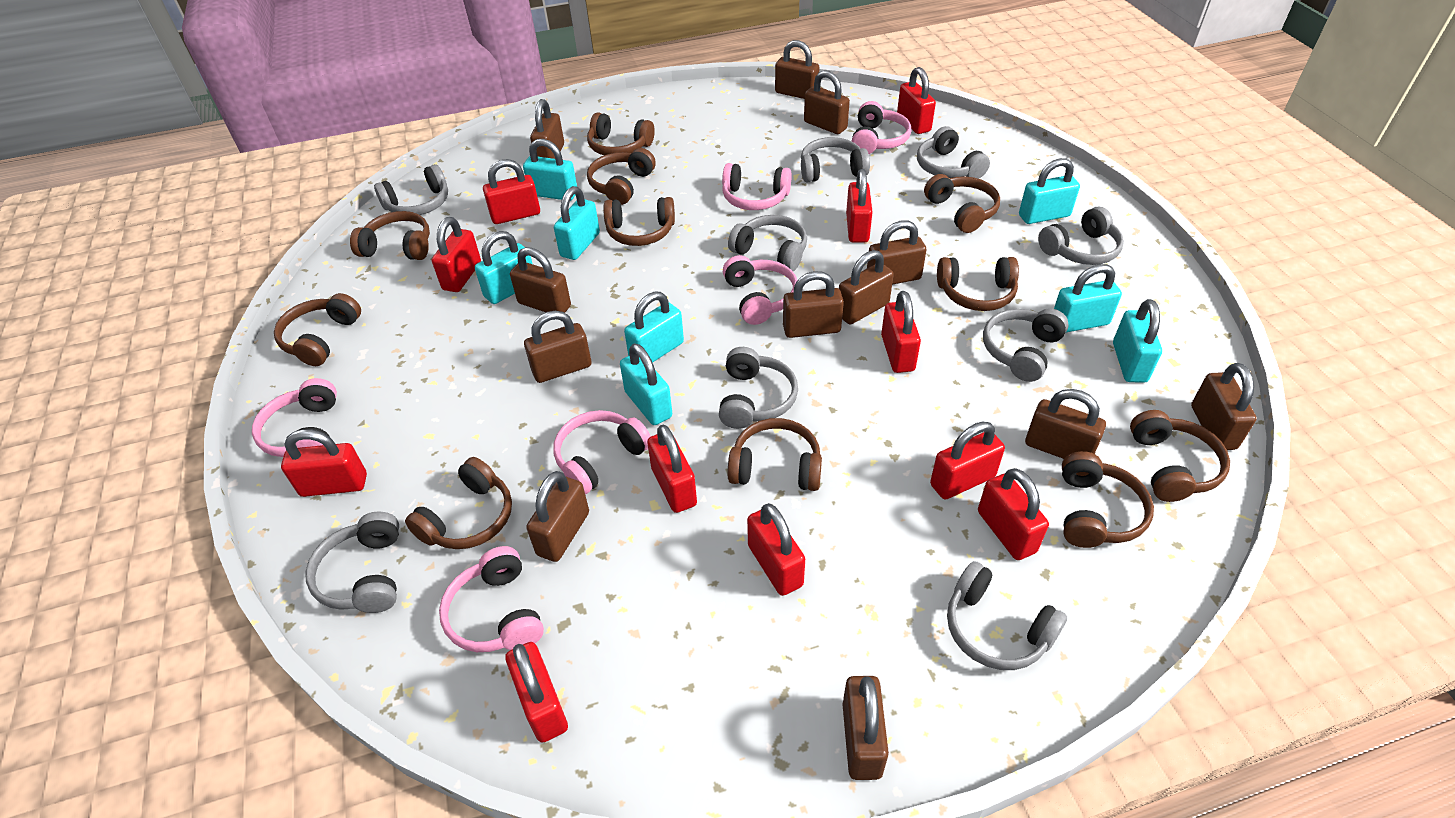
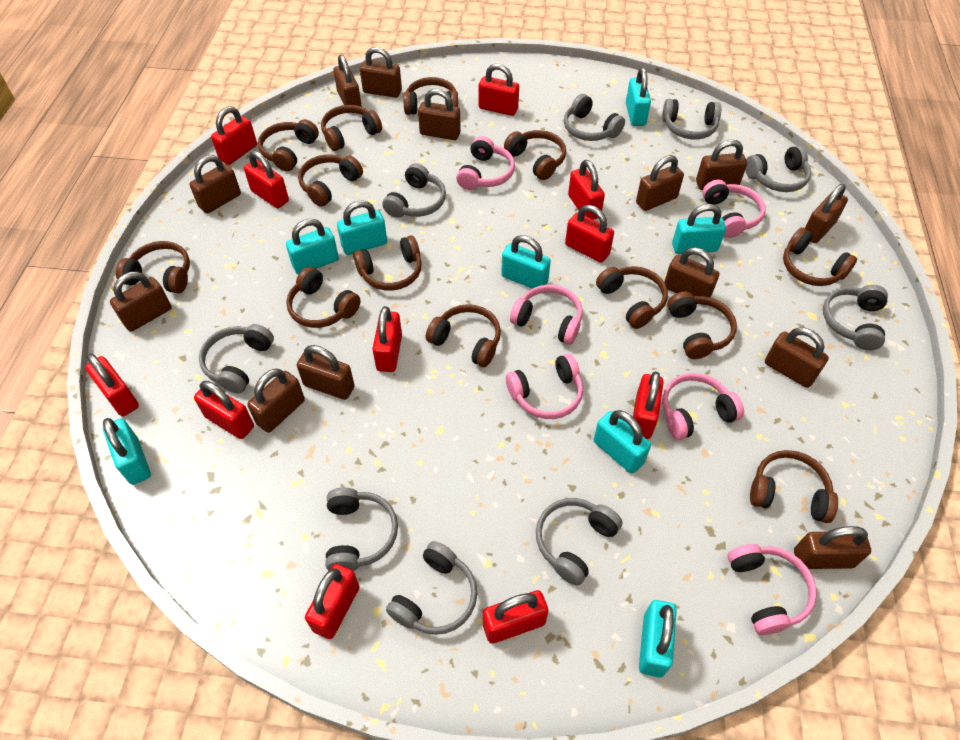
brown headphones: 11 -> 13
brown padlock: 12 -> 13

